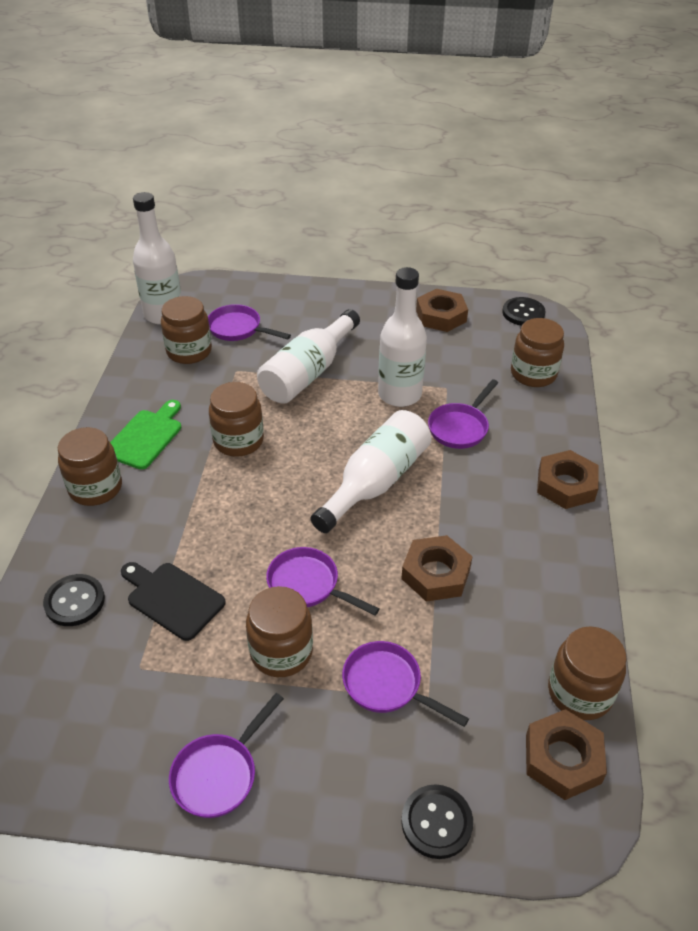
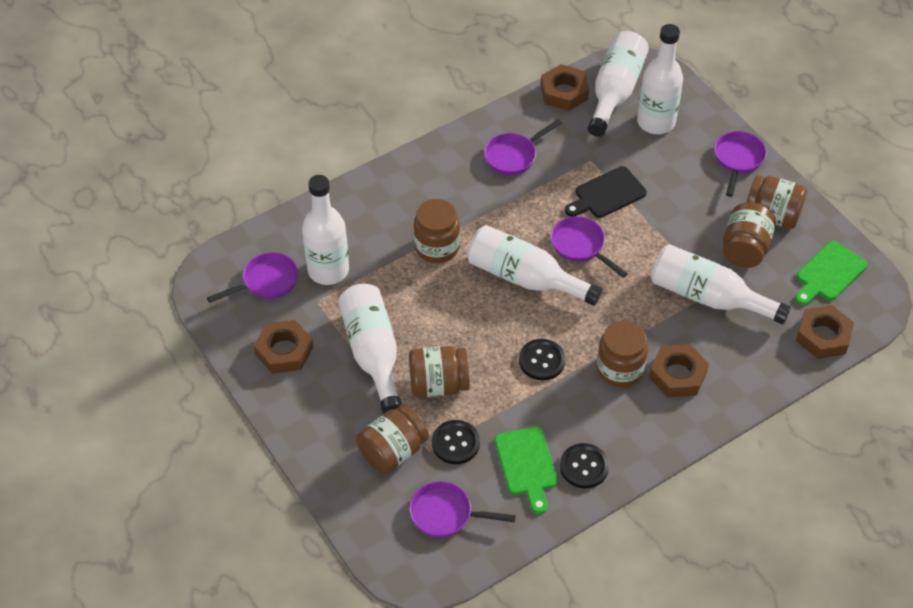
green cutting board: 1 -> 2
white bottle: 4 -> 6

